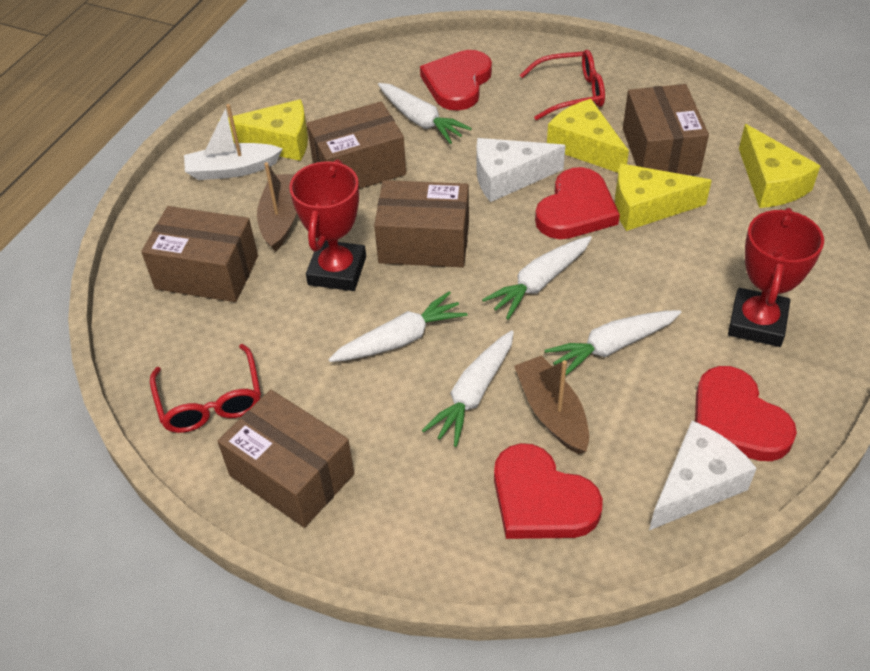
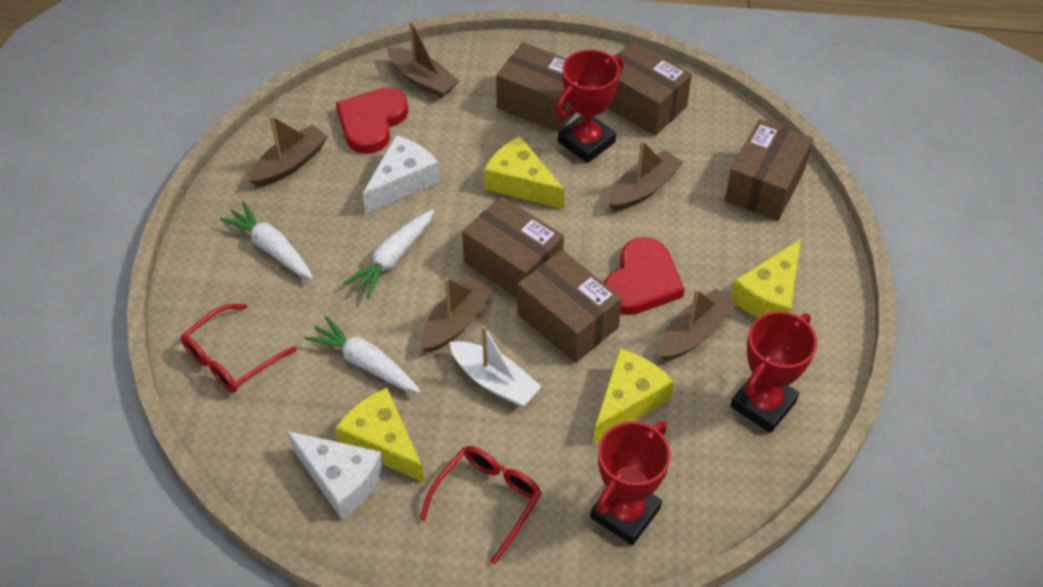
brown boat: 2 -> 5
red heart: 4 -> 2
red trophy: 2 -> 3
white carrot: 5 -> 3

